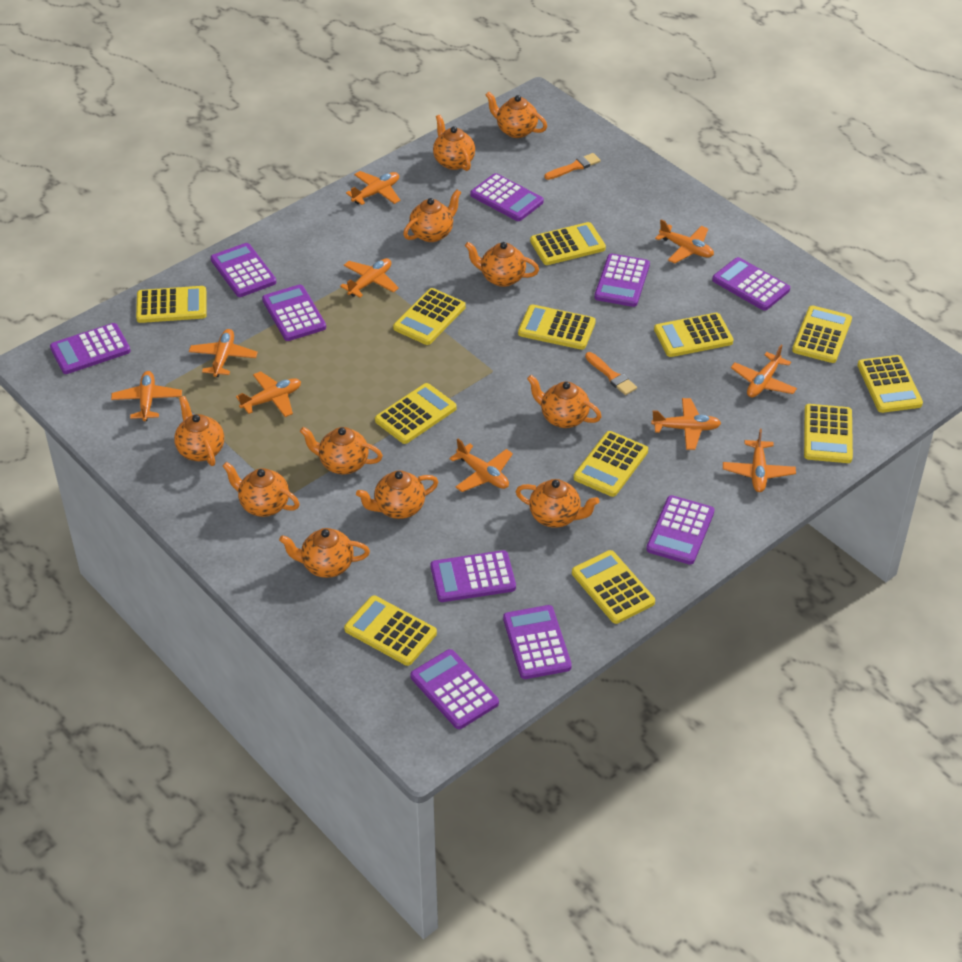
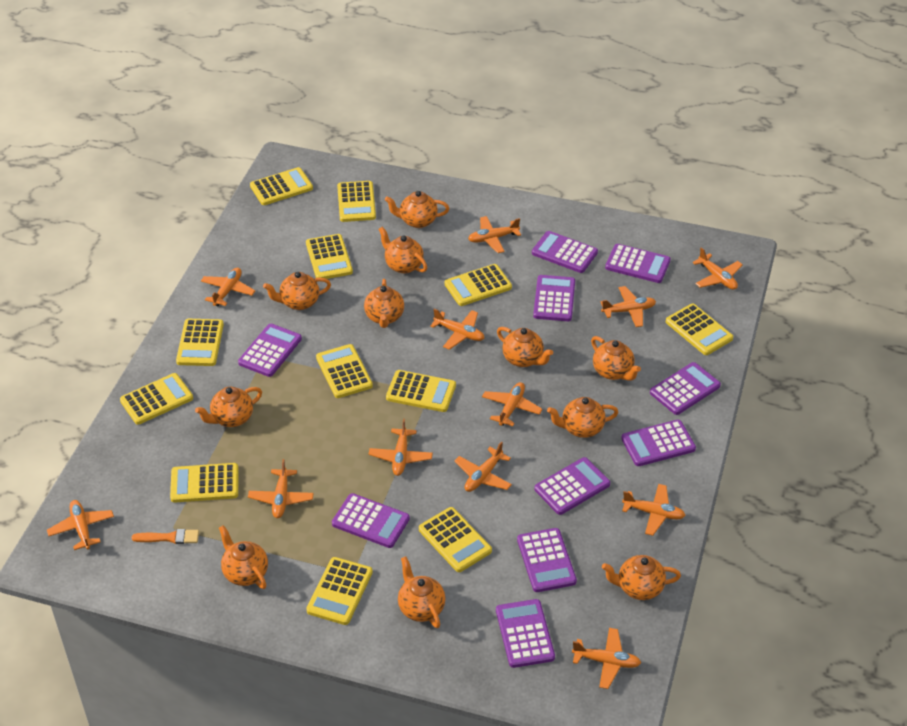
orange brush: 2 -> 1
orange plane: 10 -> 12

